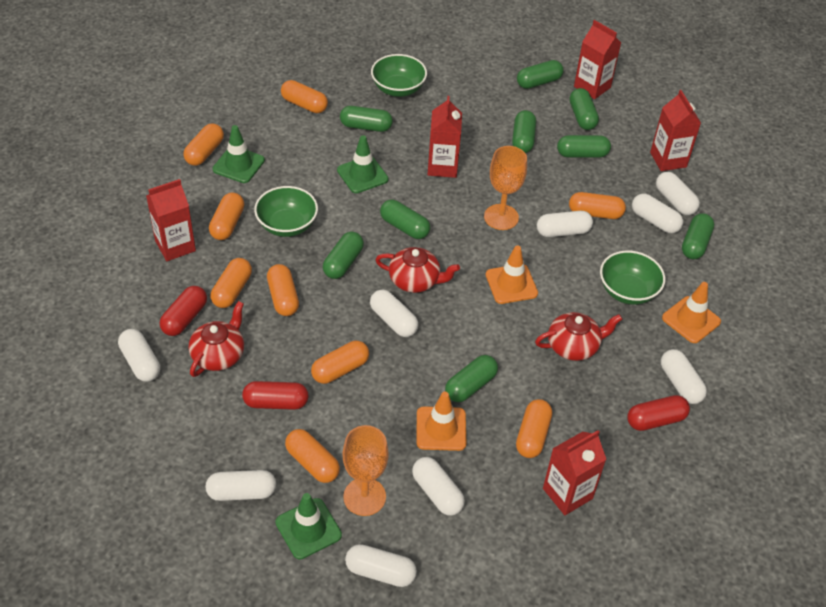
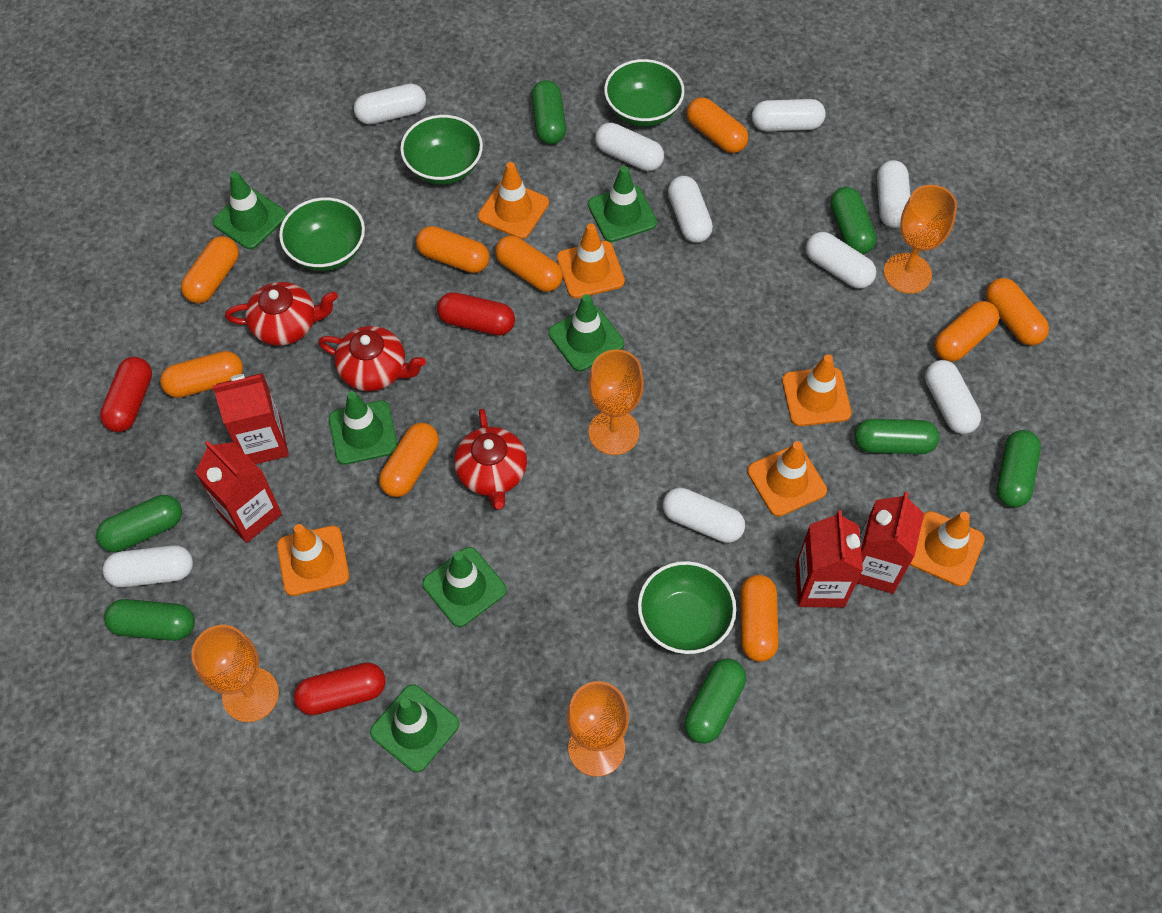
green bowl: 3 -> 4
green capsule: 9 -> 7
green traffic cone: 3 -> 6
orange goblet: 2 -> 4
orange traffic cone: 3 -> 6
red carton: 5 -> 4

